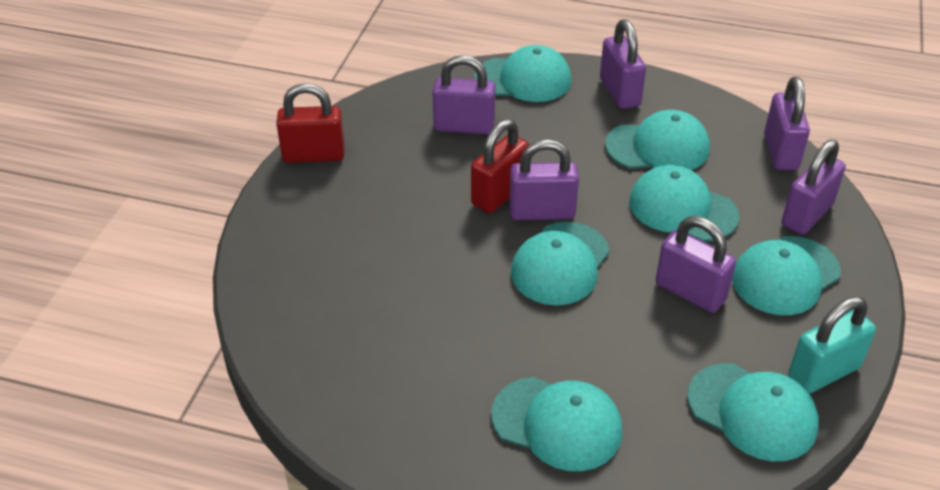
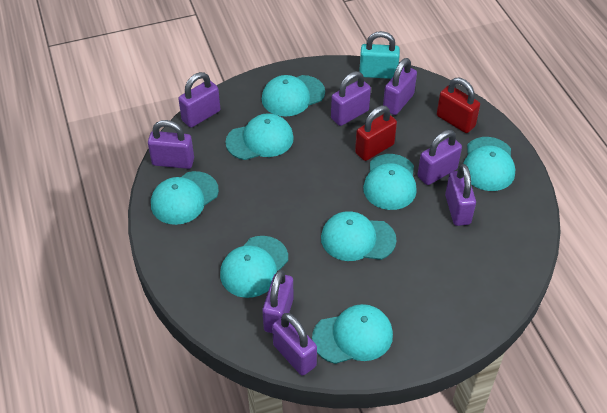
purple padlock: 6 -> 8
turquoise cap: 7 -> 8

